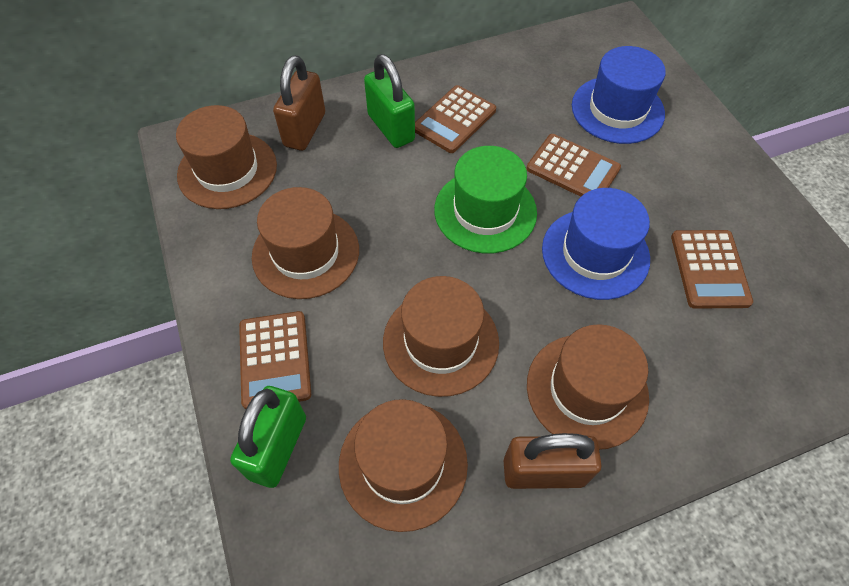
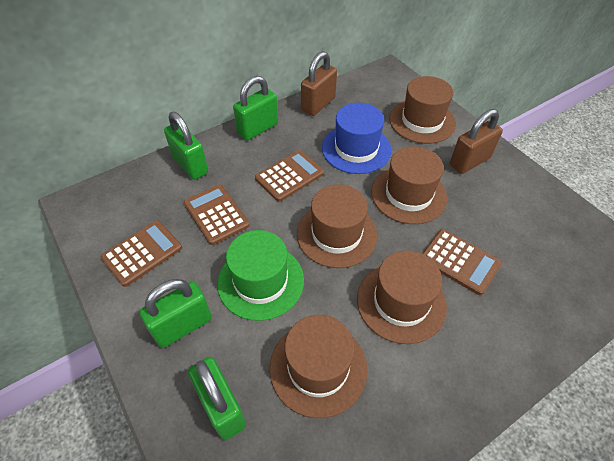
blue hat: 2 -> 1
green padlock: 2 -> 4

